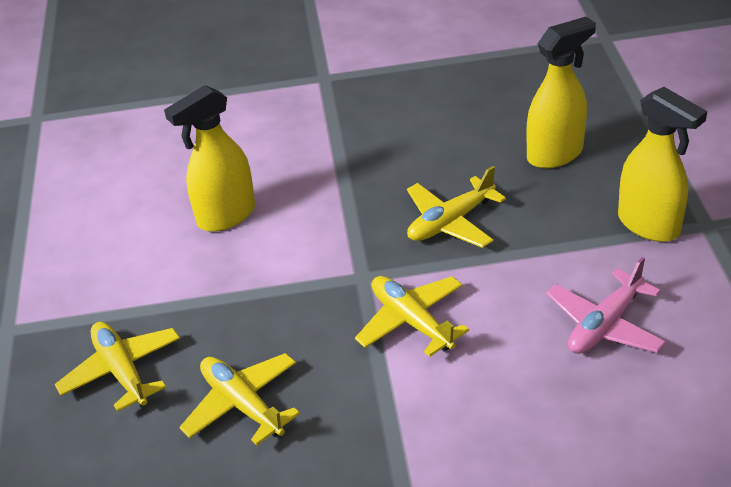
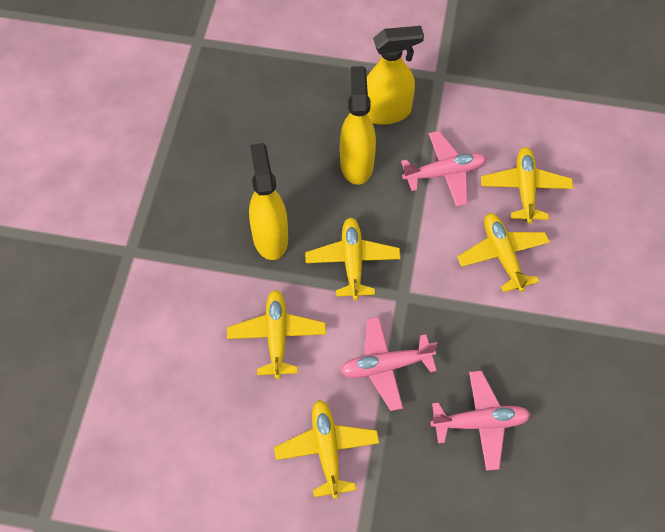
pink plane: 1 -> 3
yellow plane: 4 -> 5

